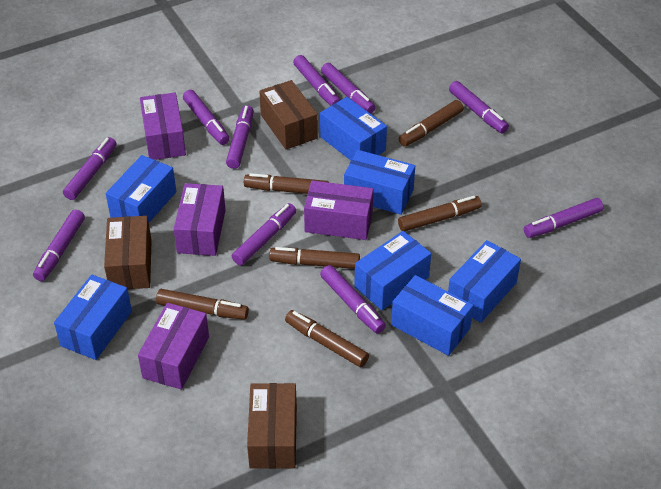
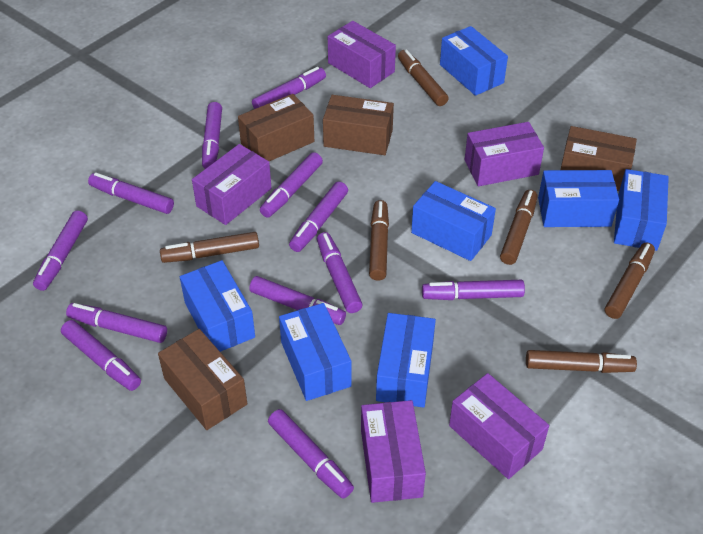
brown box: 3 -> 4
purple box: 4 -> 5
purple marker: 10 -> 12

